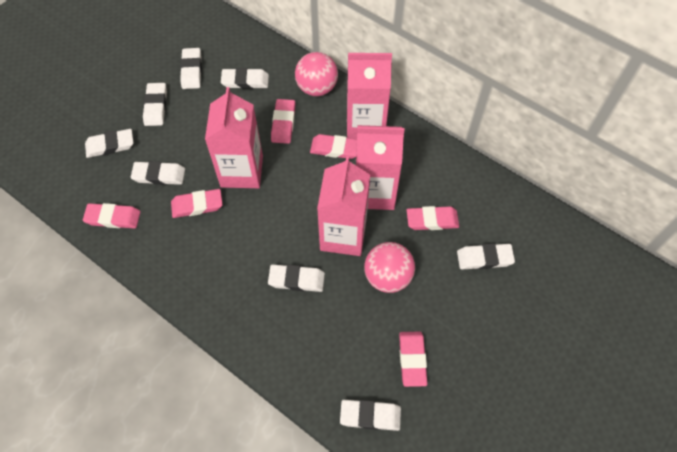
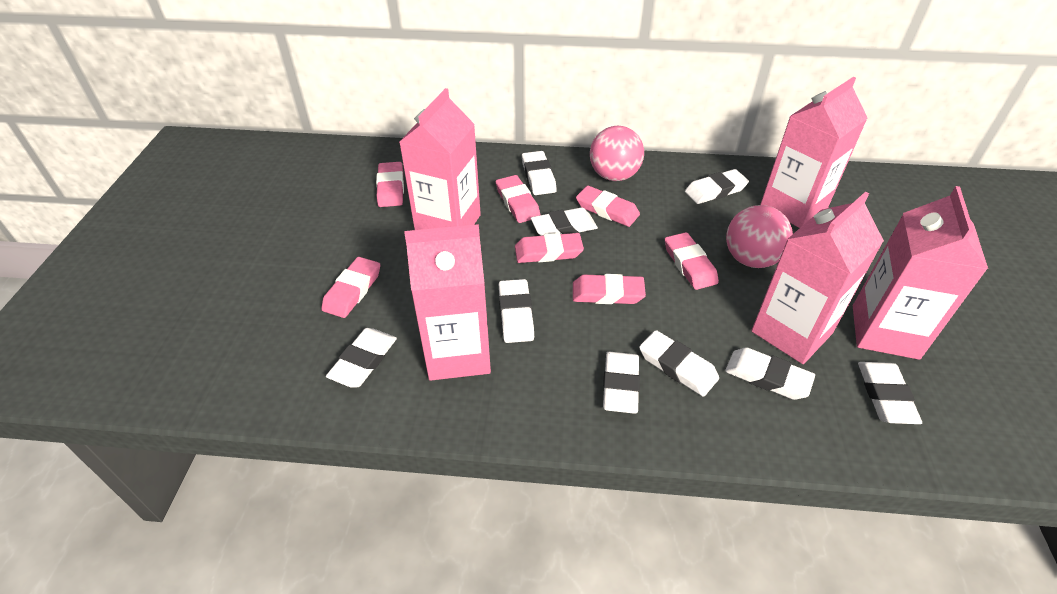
pink carton: 4 -> 5
pink eraser: 6 -> 7
white eraser: 8 -> 9

